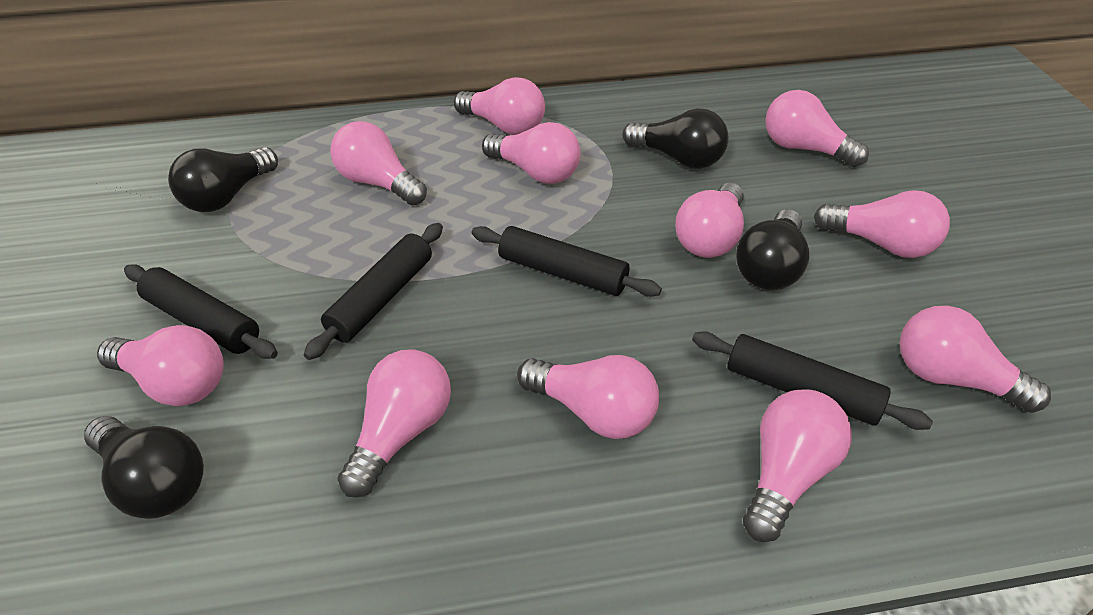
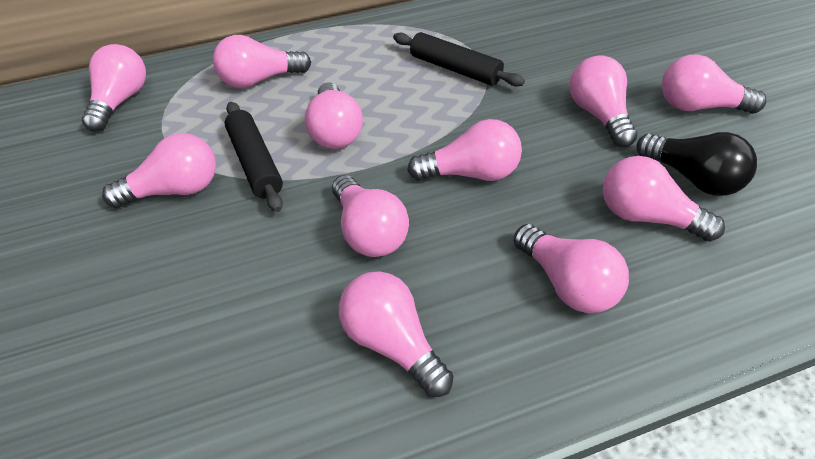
black light bulb: 4 -> 1
black rolling pin: 4 -> 2

